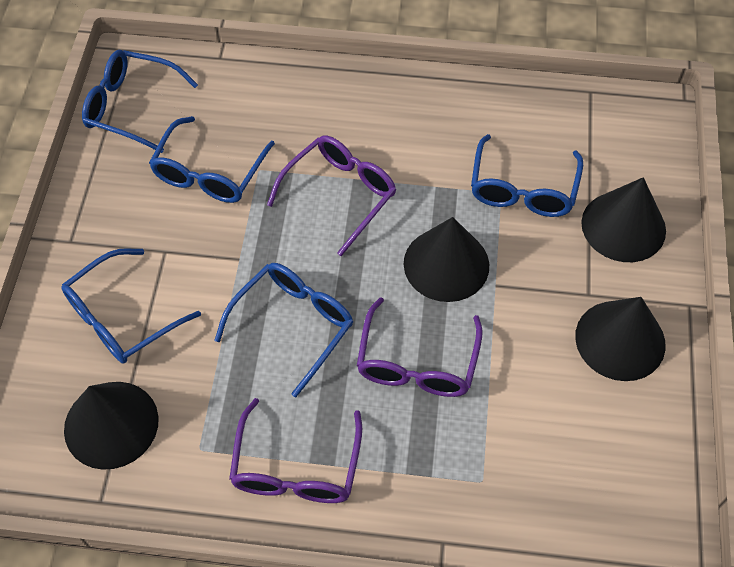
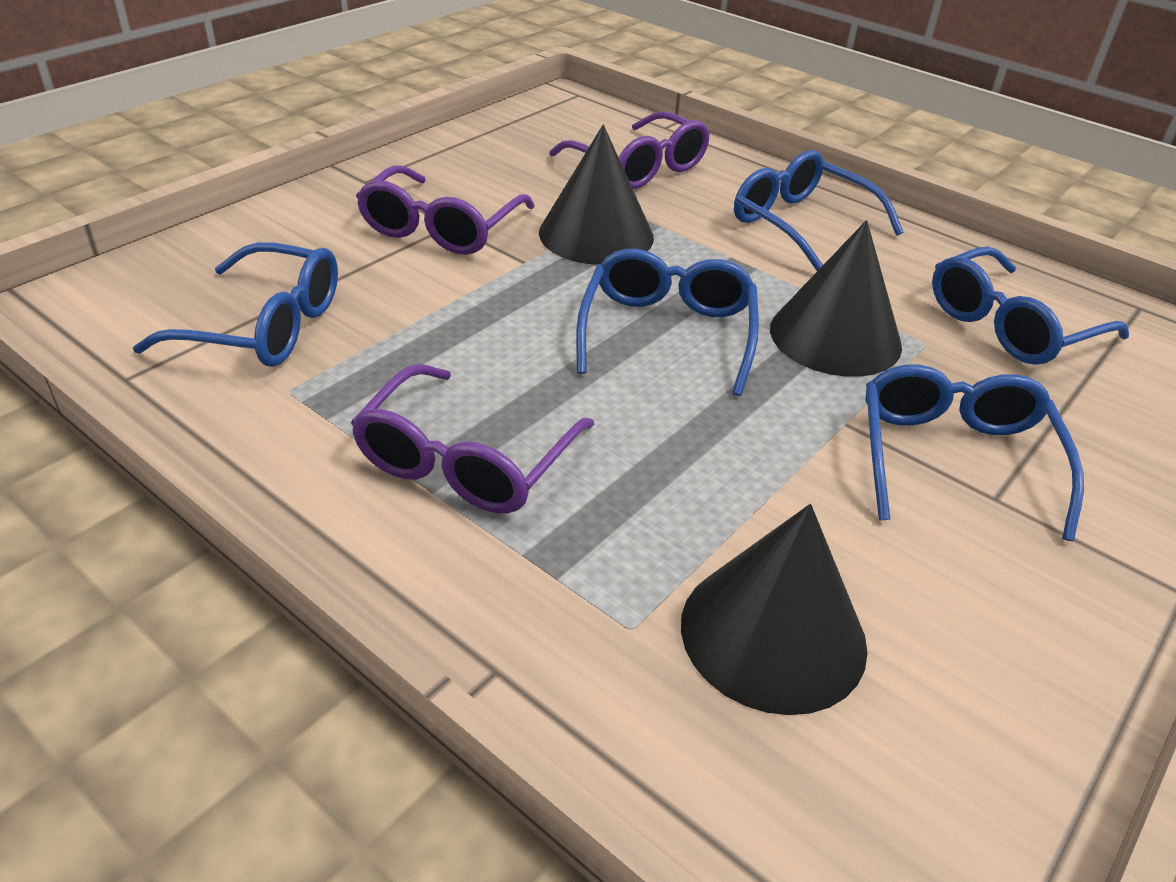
black cone: 4 -> 3

